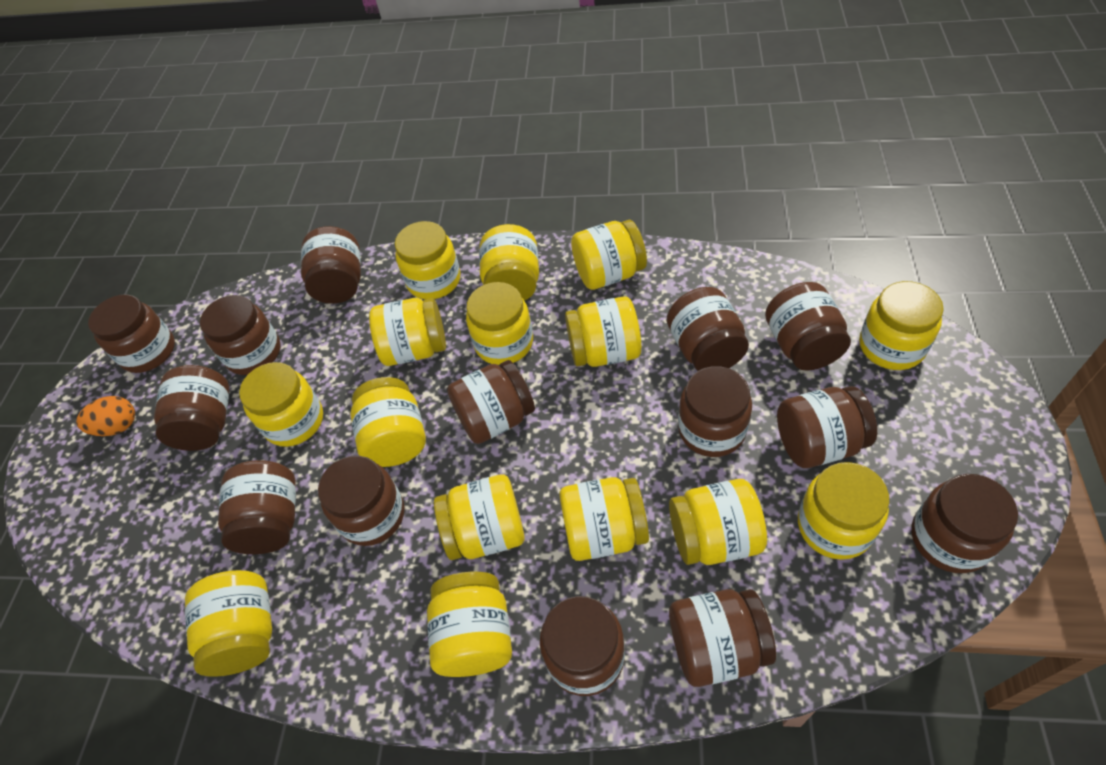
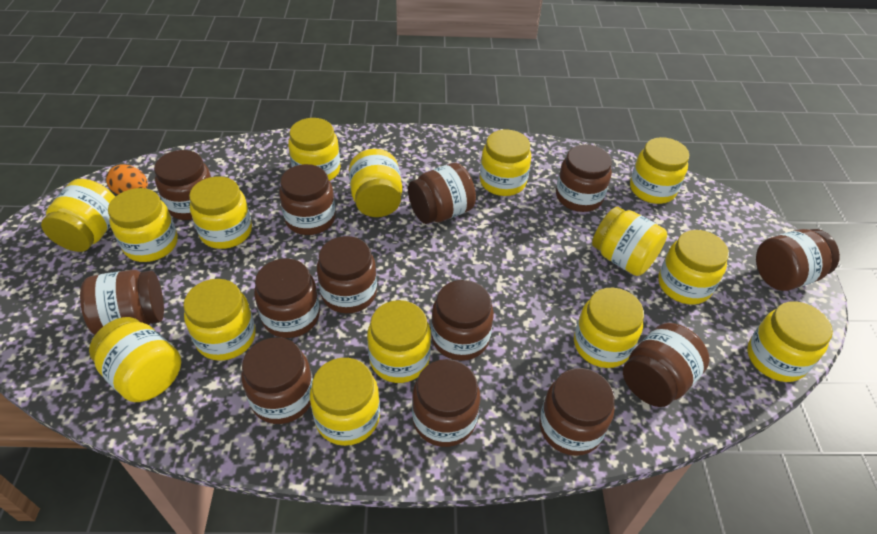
brown jar: 14 -> 13

